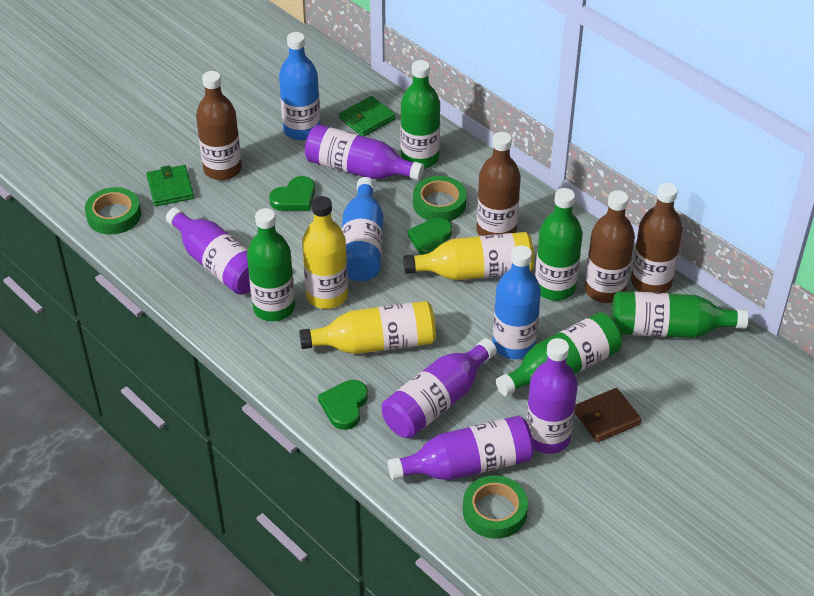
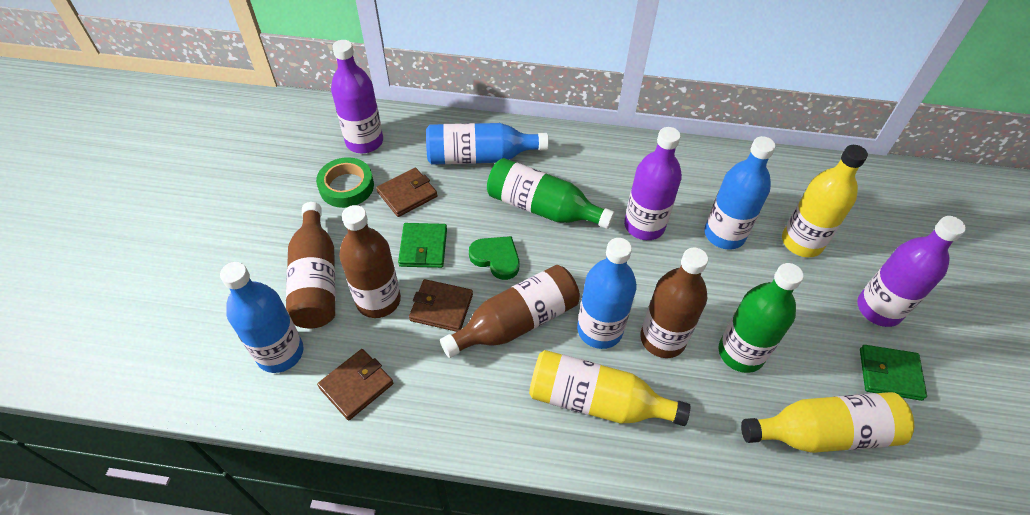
blue bottle: 3 -> 4
brown wallet: 1 -> 3
green bottle: 5 -> 2
green heart: 3 -> 1
green tape: 3 -> 1
purple bottle: 5 -> 3

